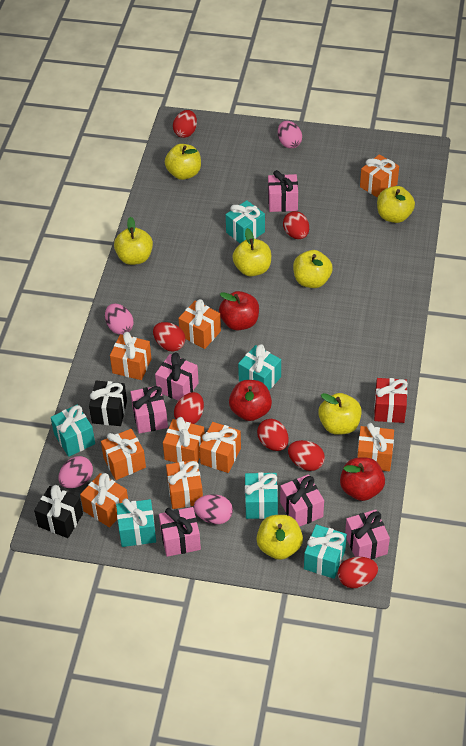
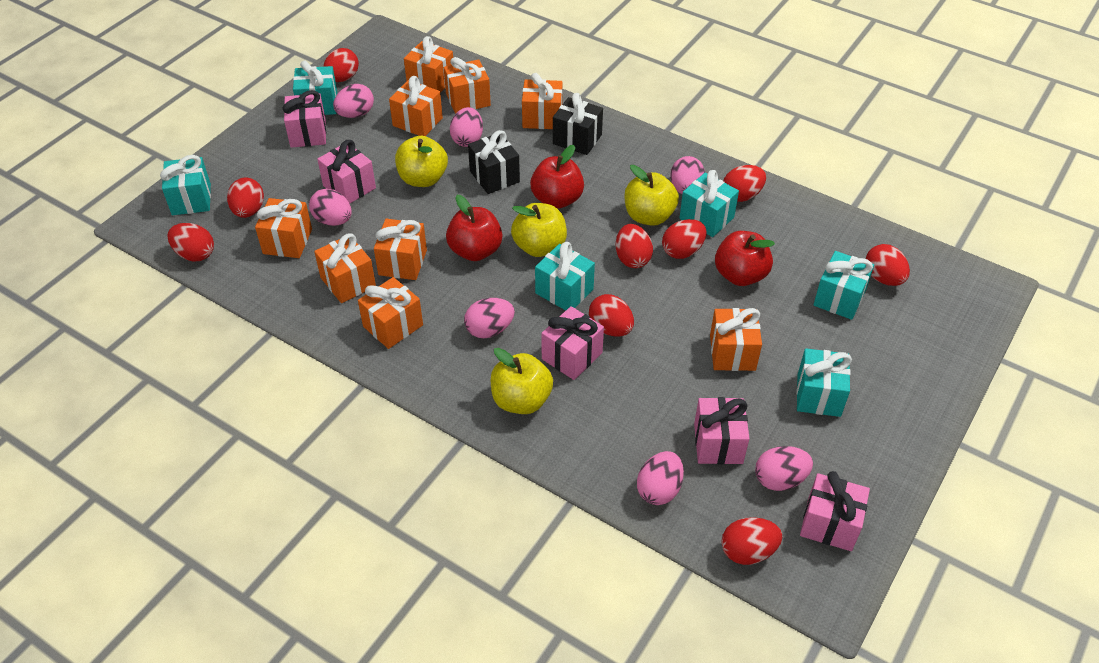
pink egg: 4 -> 7
pink gift: 6 -> 5
red egg: 7 -> 9
red gift: 1 -> 0
yellow apple: 7 -> 4

